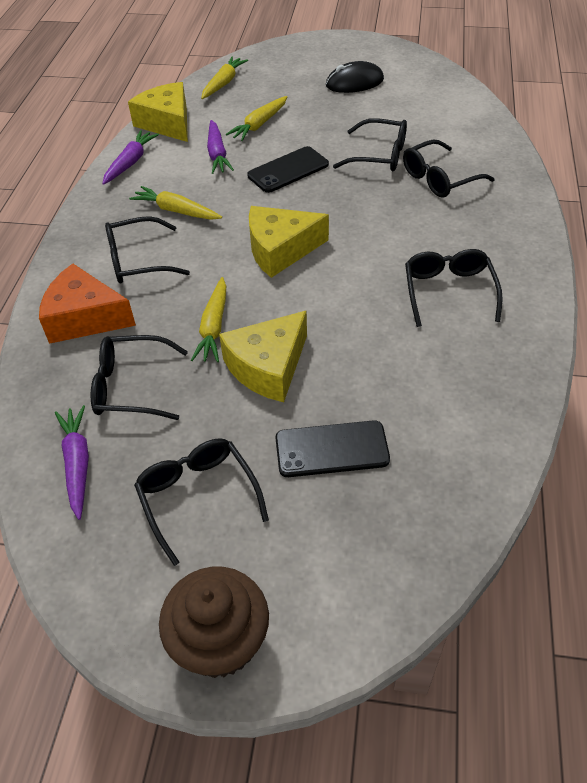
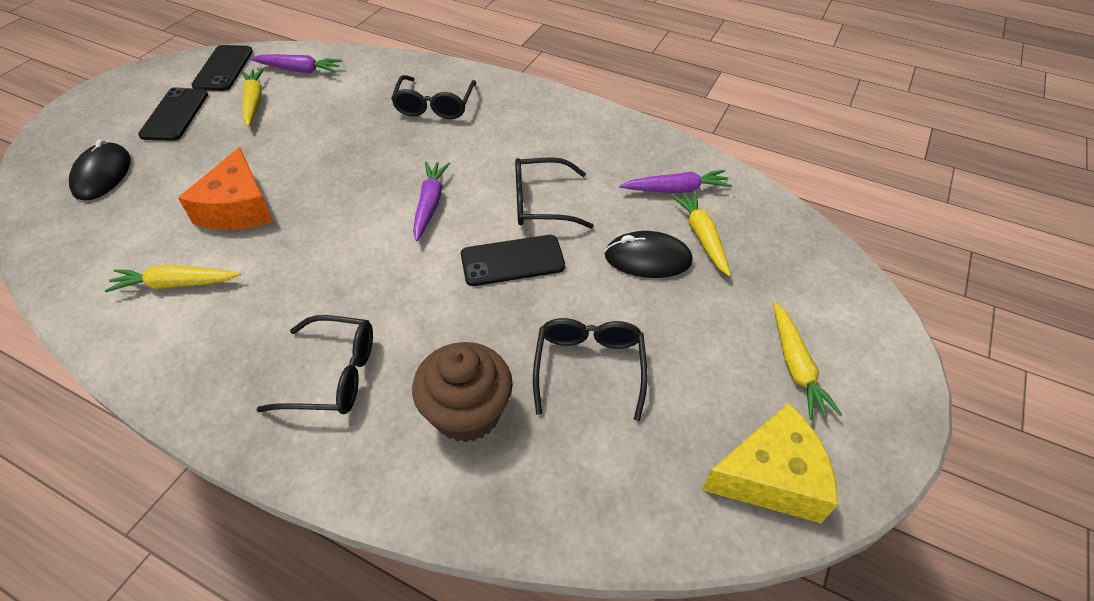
black glasses: 6 -> 4
black mouse: 1 -> 2
black phone: 2 -> 3
yellow cheese: 3 -> 1

